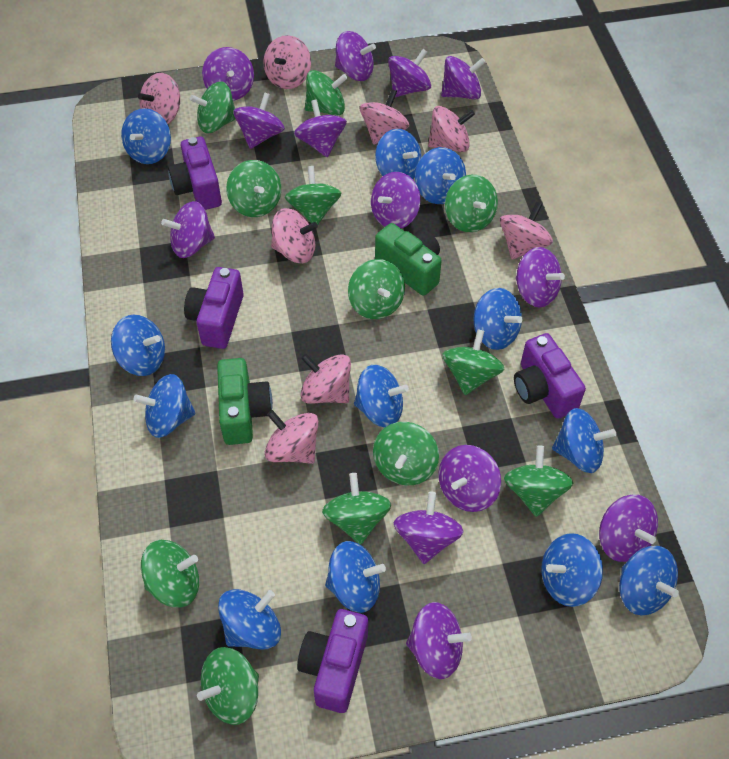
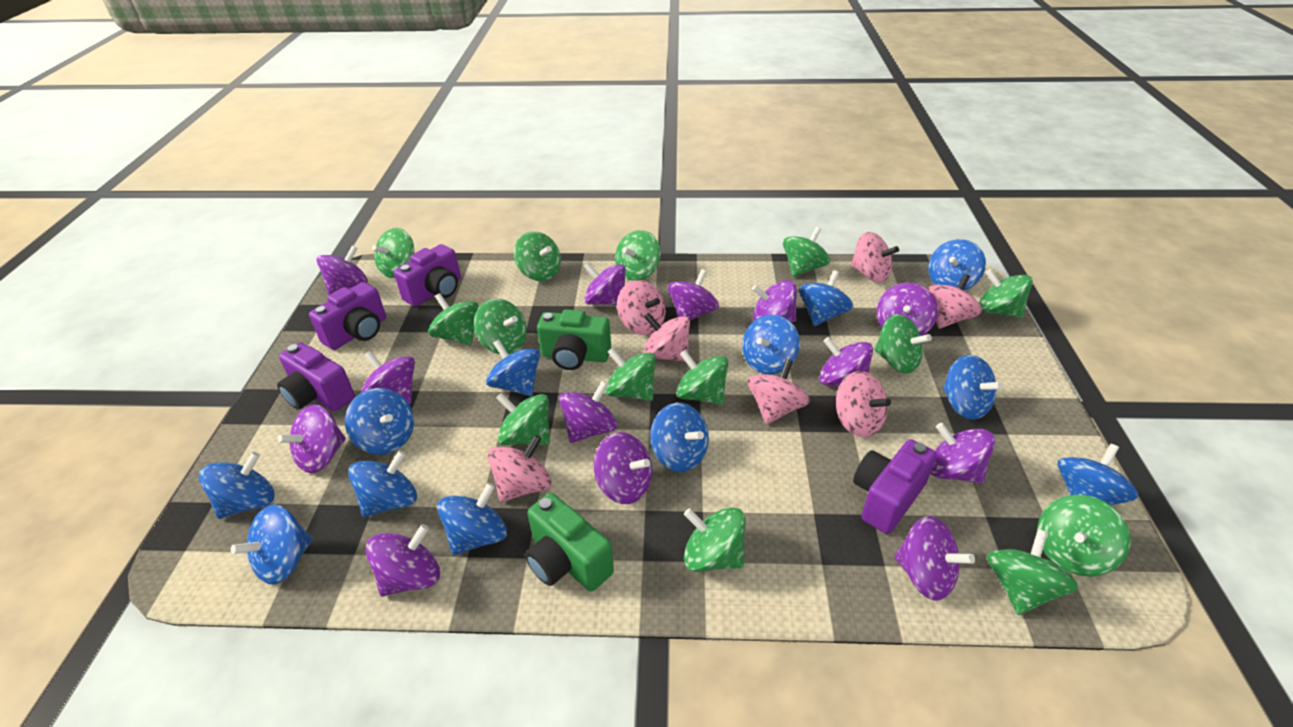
green spinning top: 12 -> 14
pink spinning top: 8 -> 7

